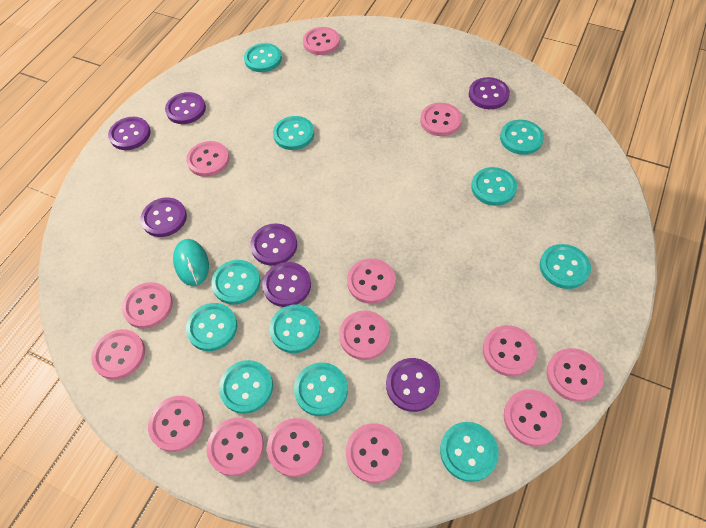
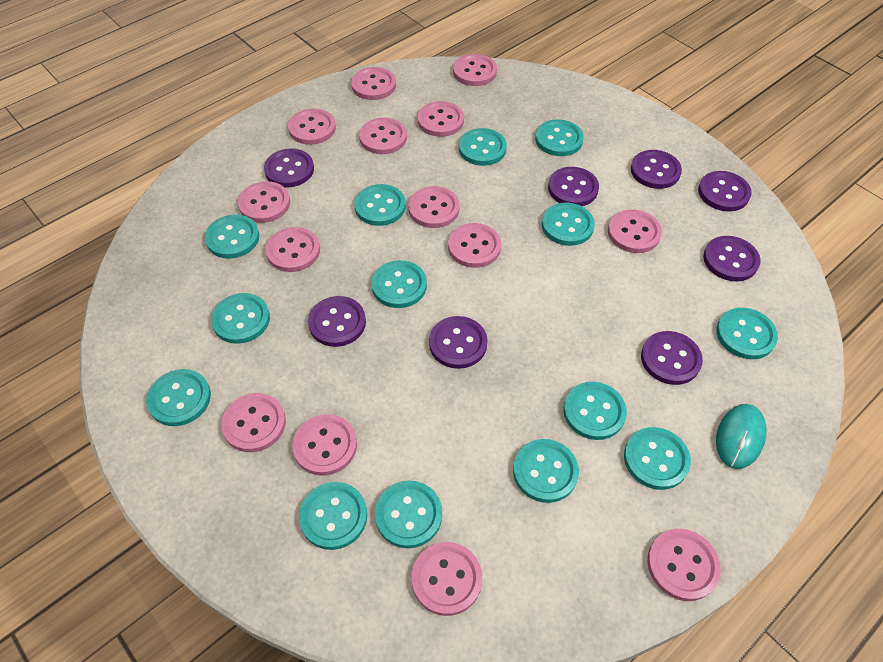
purple button: 7 -> 8
turquoise button: 11 -> 14

